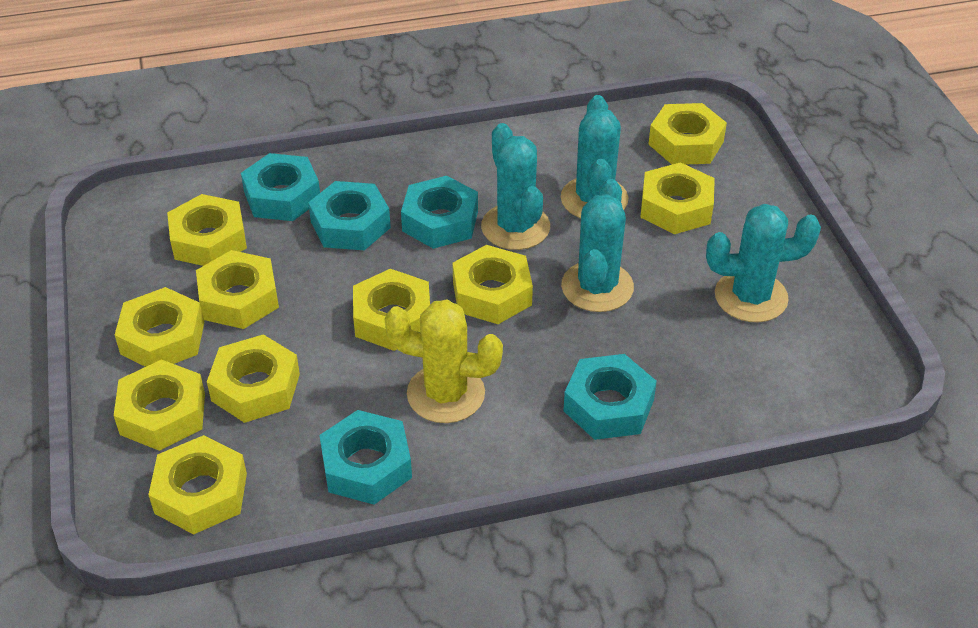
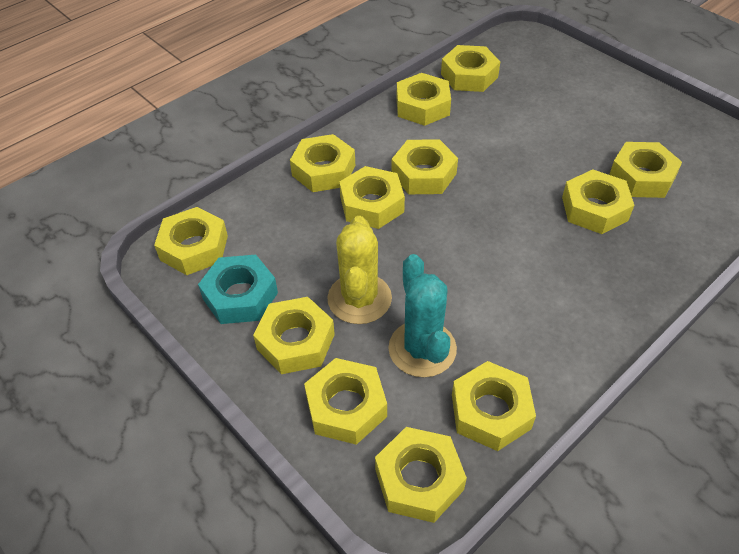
turquoise cactus: 4 -> 1
turquoise nut: 5 -> 1
yellow nut: 10 -> 12

